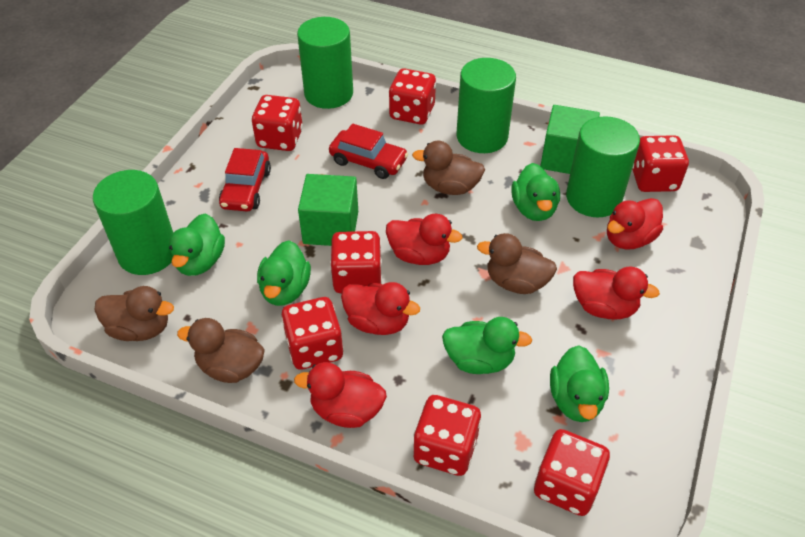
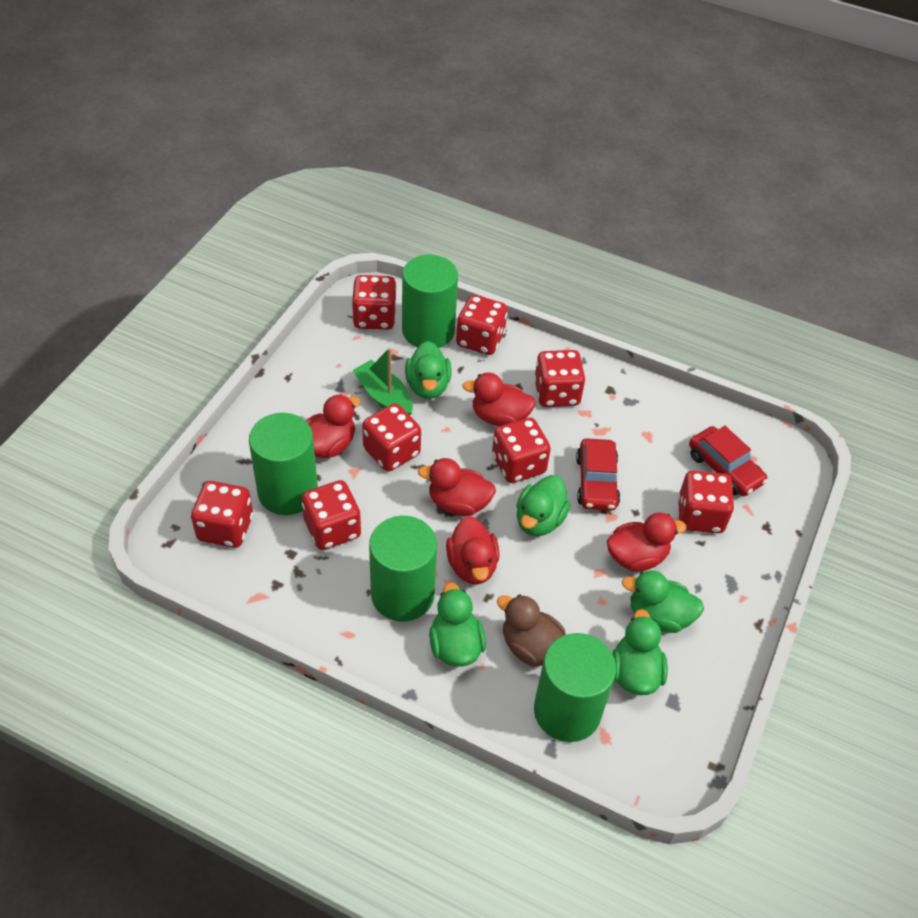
brown duck: 4 -> 1
green boat: 0 -> 1
green cube: 2 -> 0
red dice: 7 -> 8

